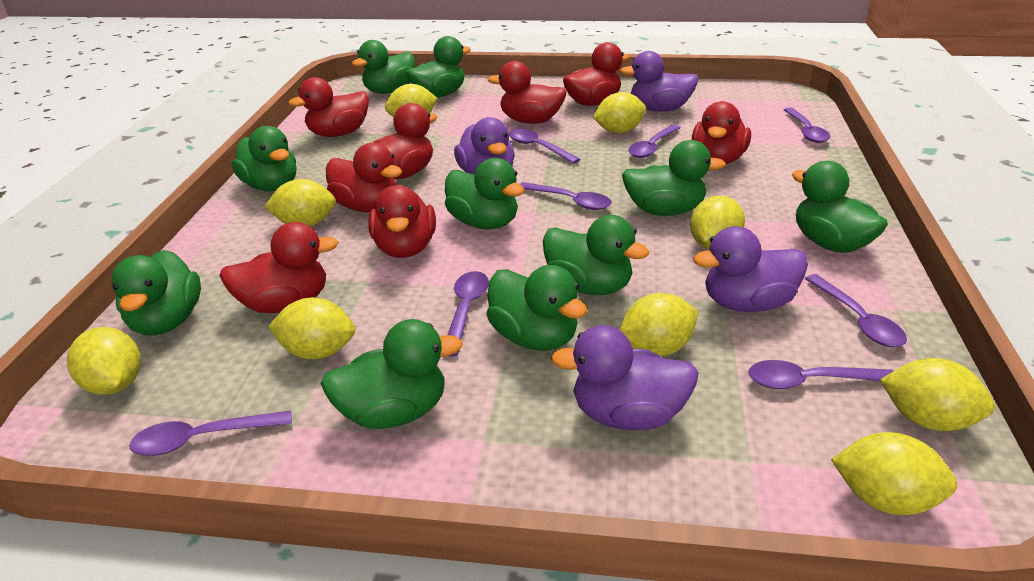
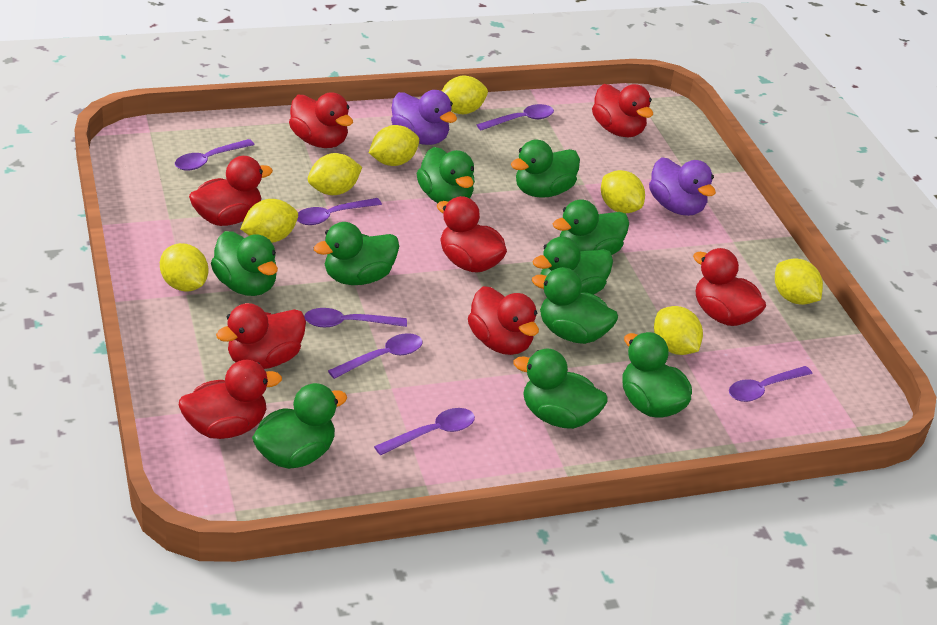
purple duck: 4 -> 2
purple spoon: 8 -> 7
yellow lemon: 9 -> 8

